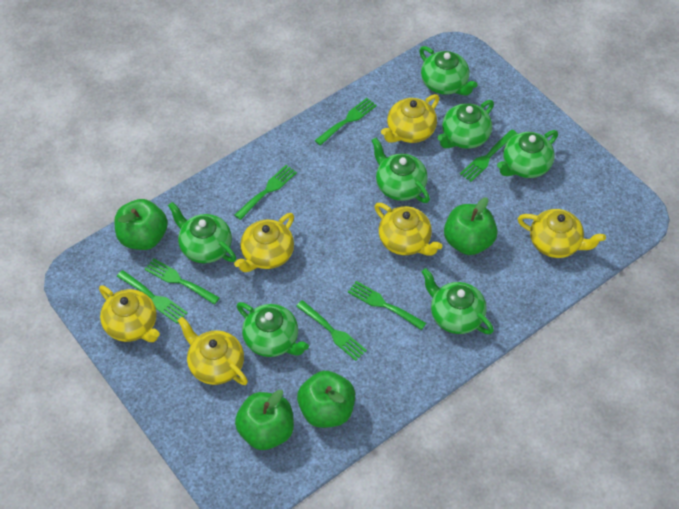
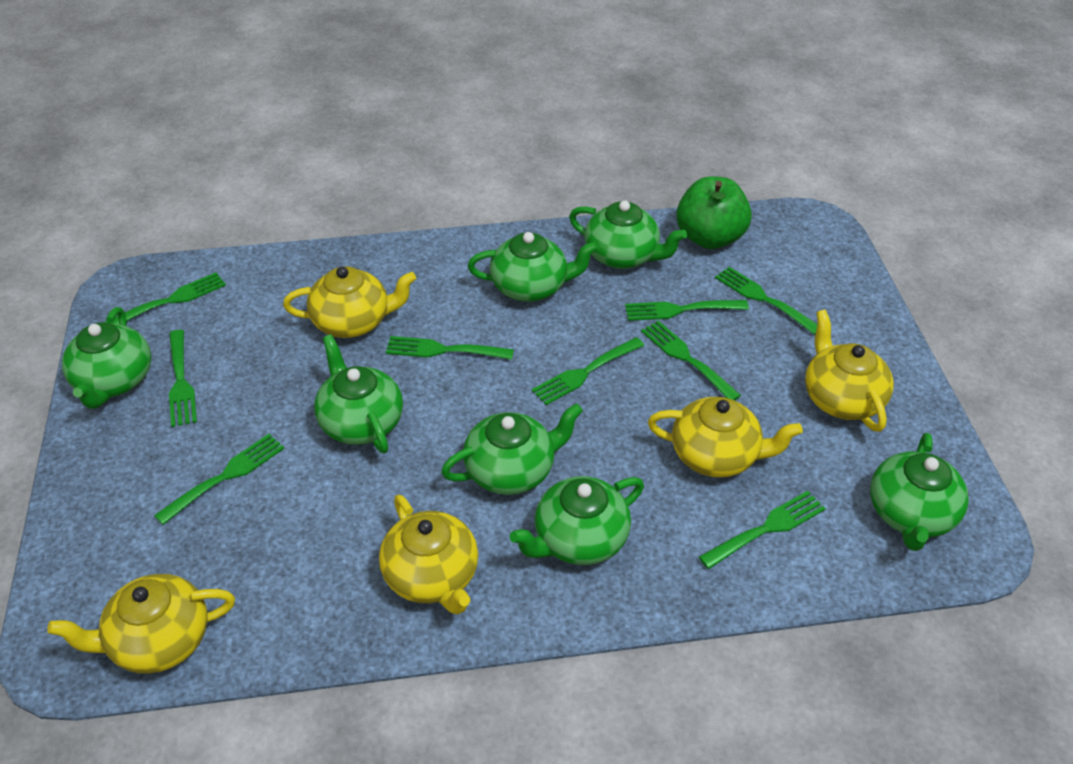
green apple: 4 -> 1
green fork: 7 -> 9
yellow teapot: 6 -> 5

